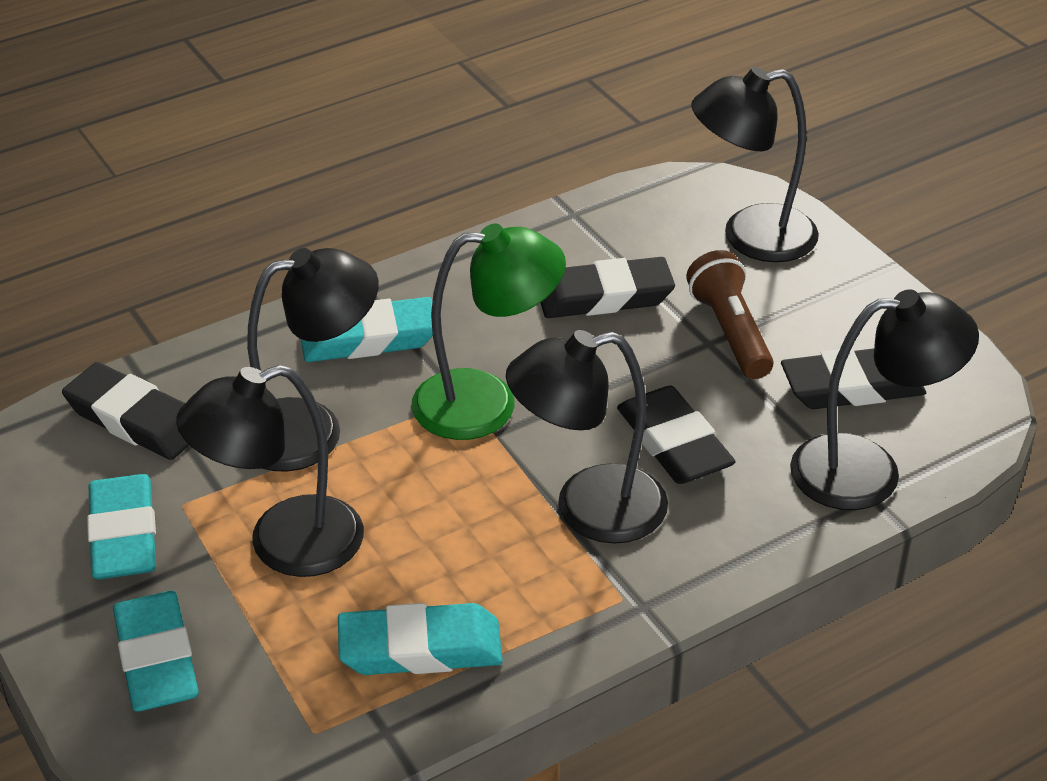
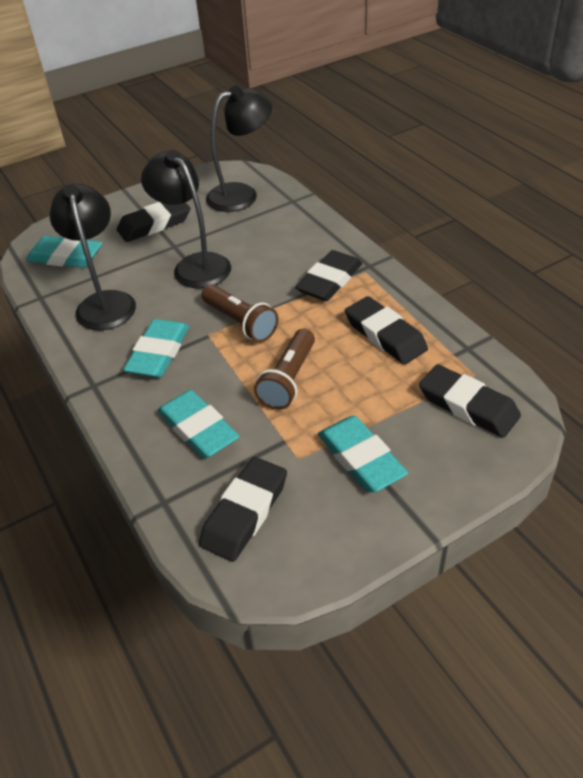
black eraser: 4 -> 5
black lamp: 5 -> 3
brown flashlight: 1 -> 2
green lamp: 1 -> 0

